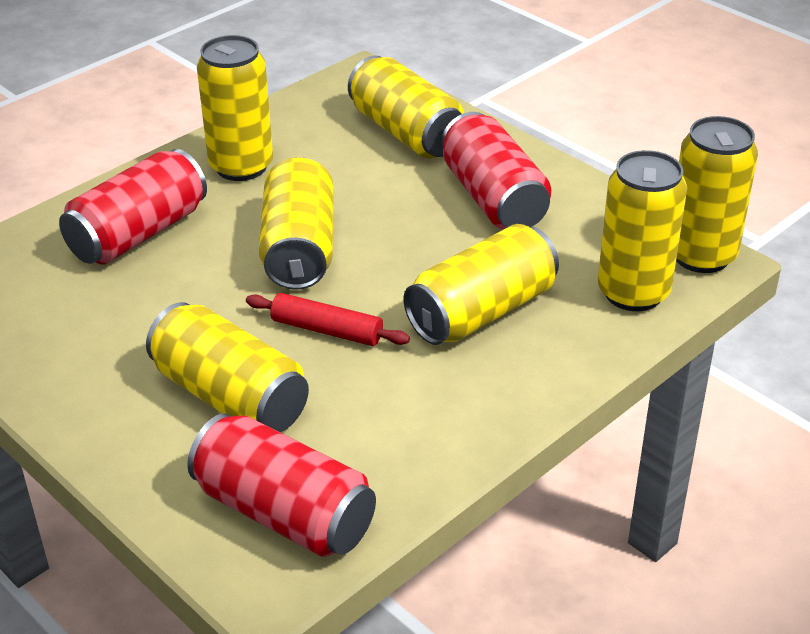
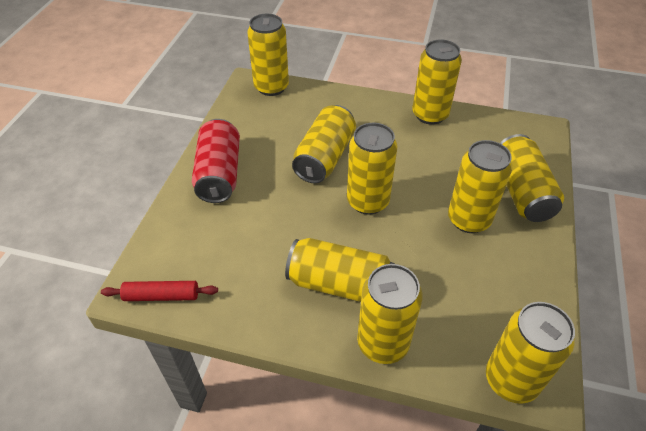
red can: 3 -> 1
yellow can: 7 -> 9

